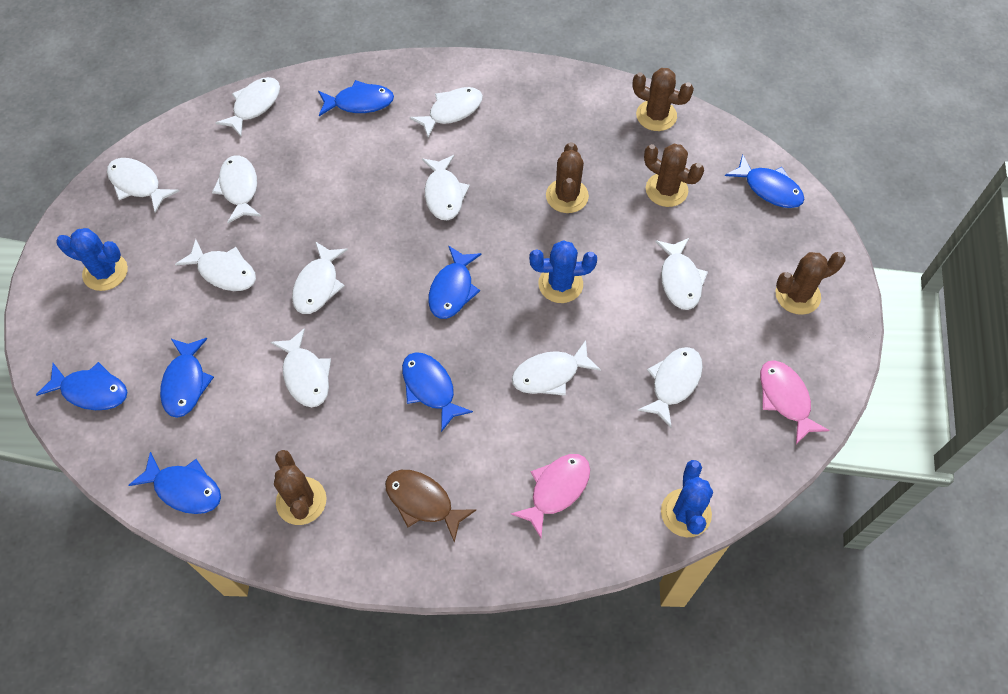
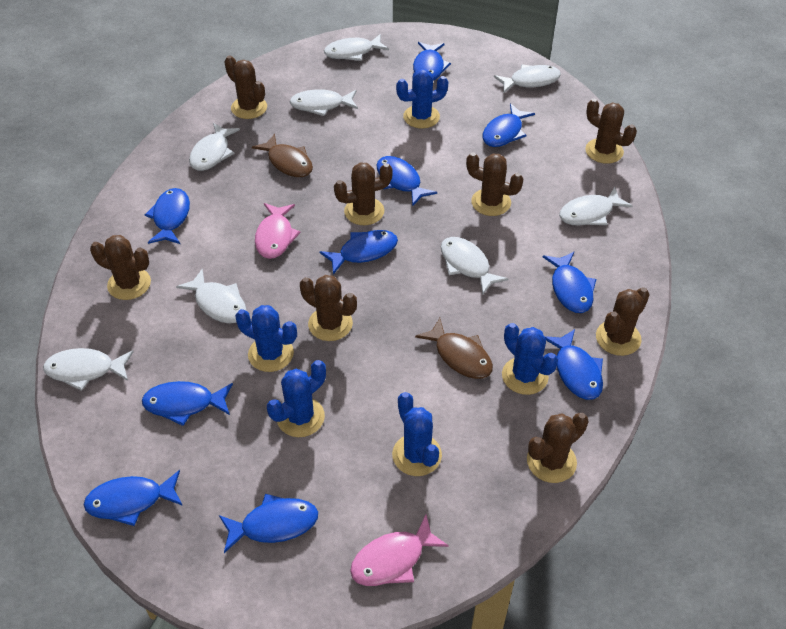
blue cactus: 3 -> 5
blue fish: 7 -> 10
brown cactus: 5 -> 8
brown fish: 1 -> 2
white fish: 11 -> 8

